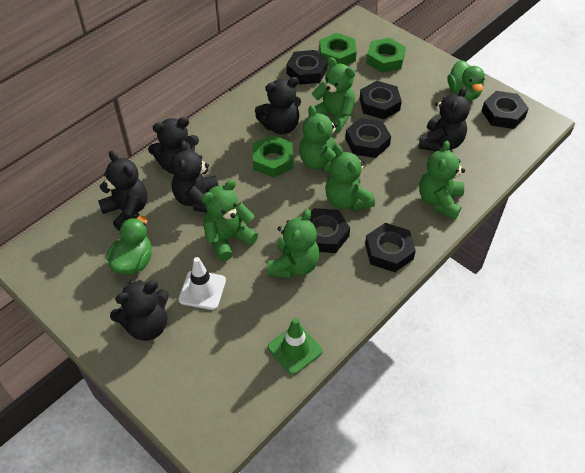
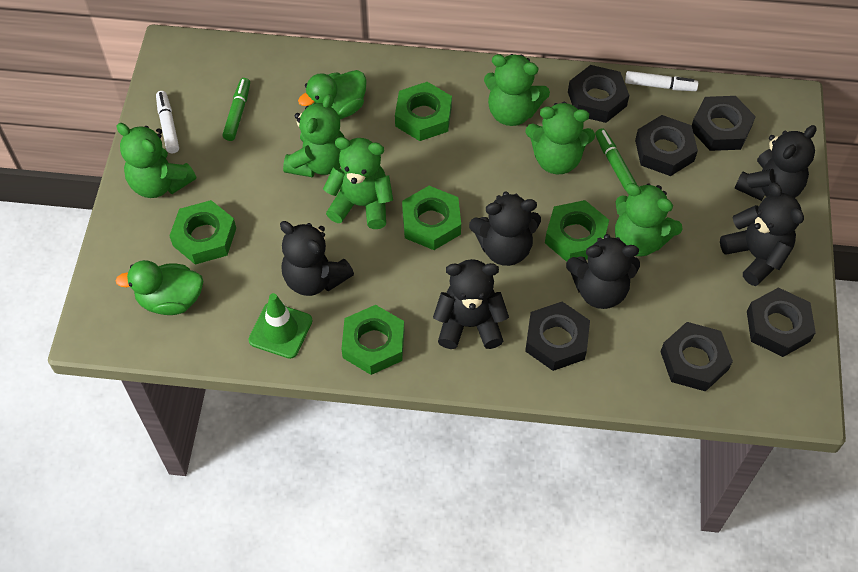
green marker: 0 -> 2
green nut: 3 -> 5
white marker: 0 -> 2
white traffic cone: 1 -> 0

